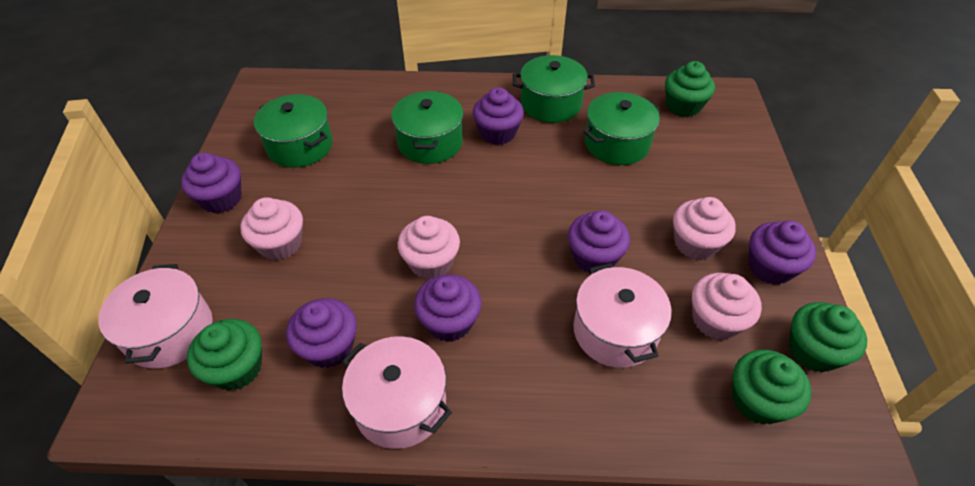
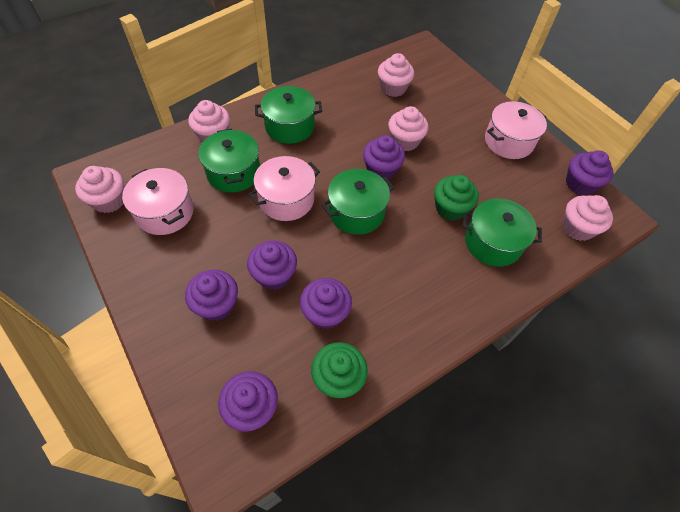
green cupcake: 4 -> 2
pink cupcake: 4 -> 5

